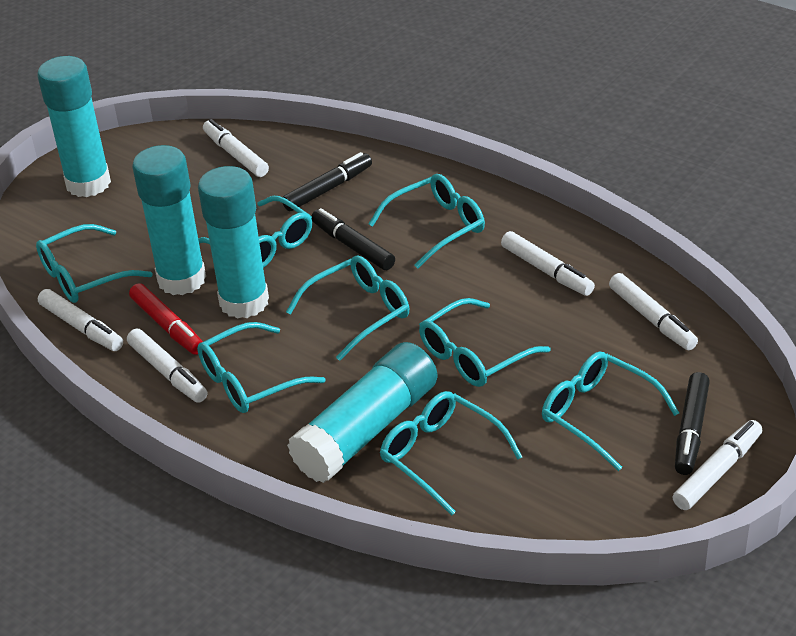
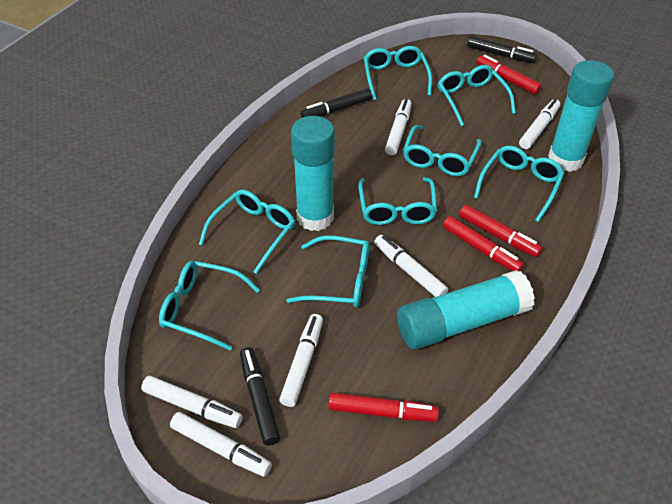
red marker: 1 -> 4
turquoise glue stick: 4 -> 3

